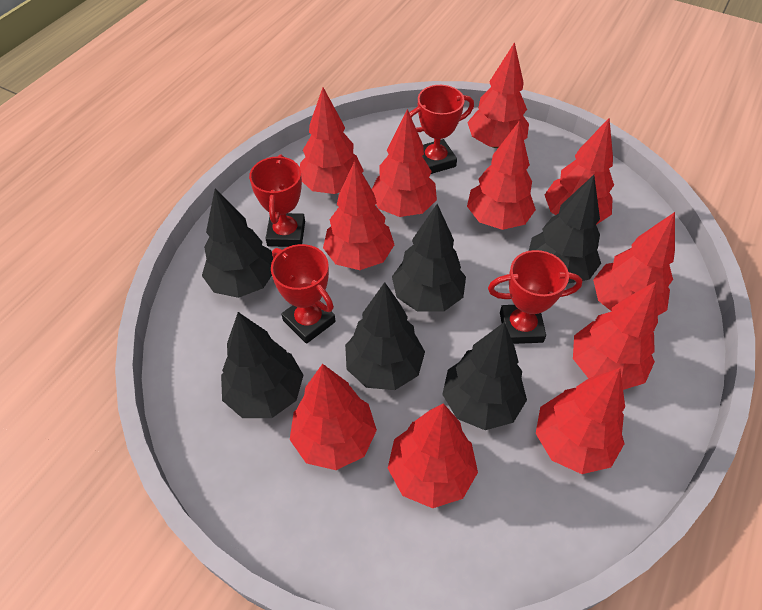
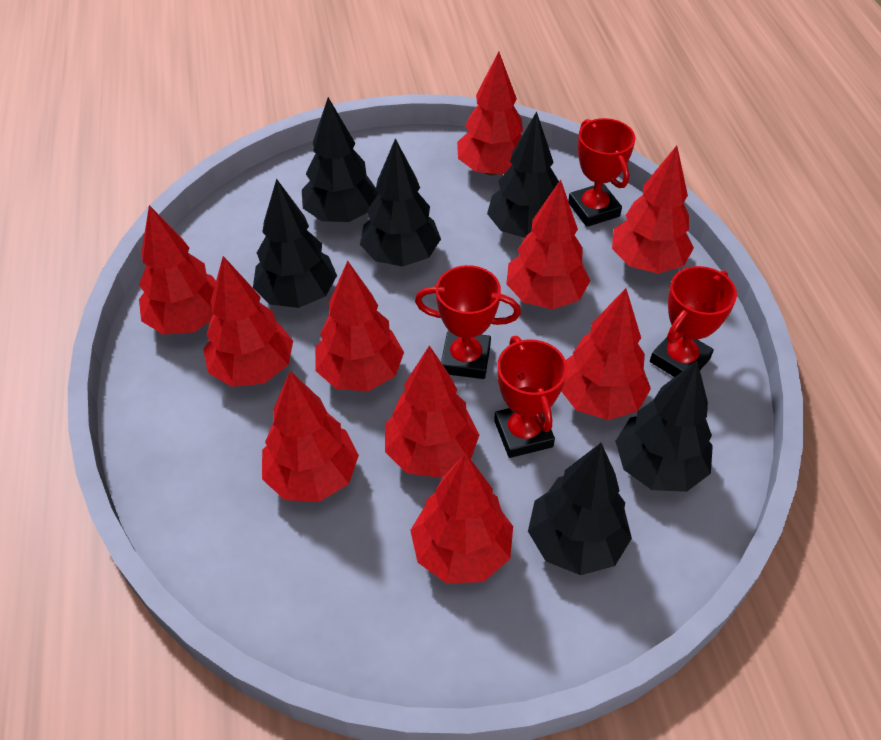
red tree: 11 -> 10

